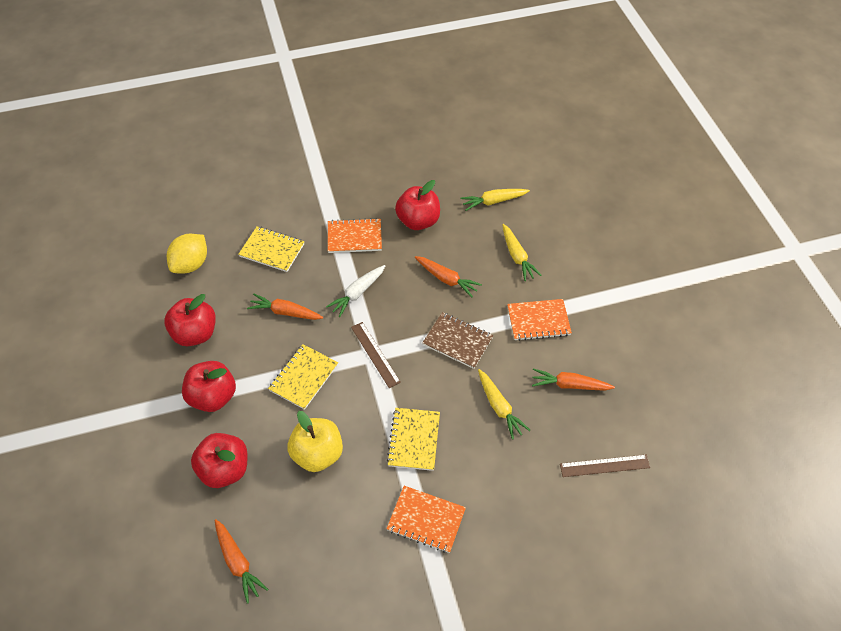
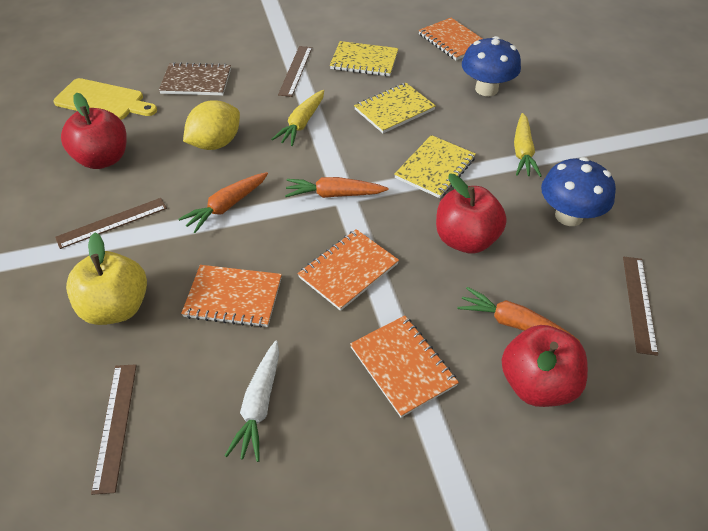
blue mushroom: 0 -> 2
brown ruler: 2 -> 4
orange carrot: 4 -> 3
orange notebook: 3 -> 4
red apple: 4 -> 3
yellow carrot: 3 -> 2
yellow cutting board: 0 -> 1

